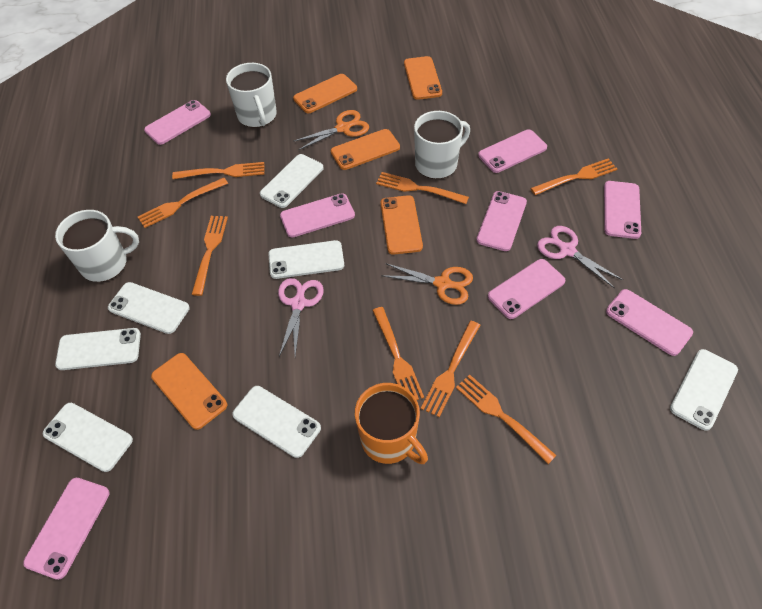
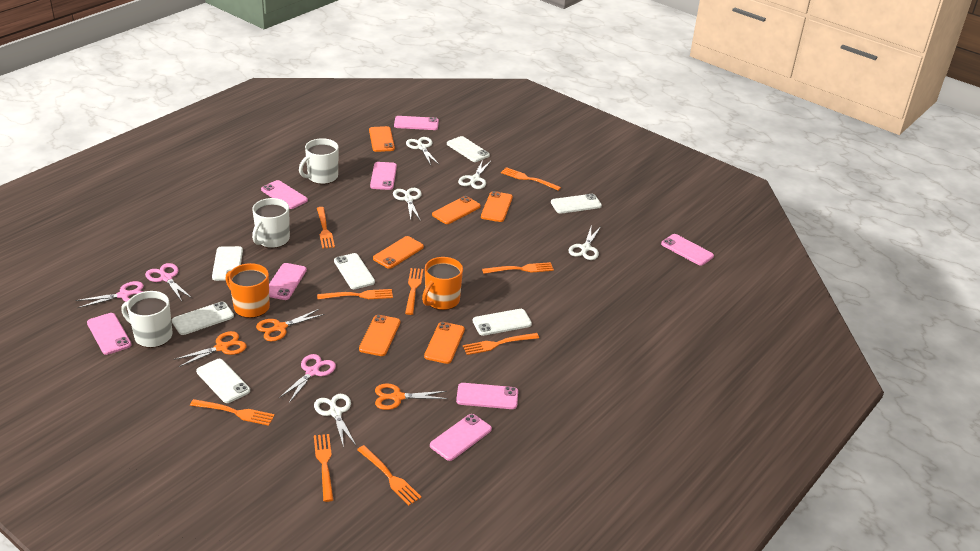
orange fork: 8 -> 9
orange mug: 1 -> 2
orange phone: 5 -> 6
orange scissors: 2 -> 3
pink scissors: 2 -> 3
white scissors: 0 -> 5

